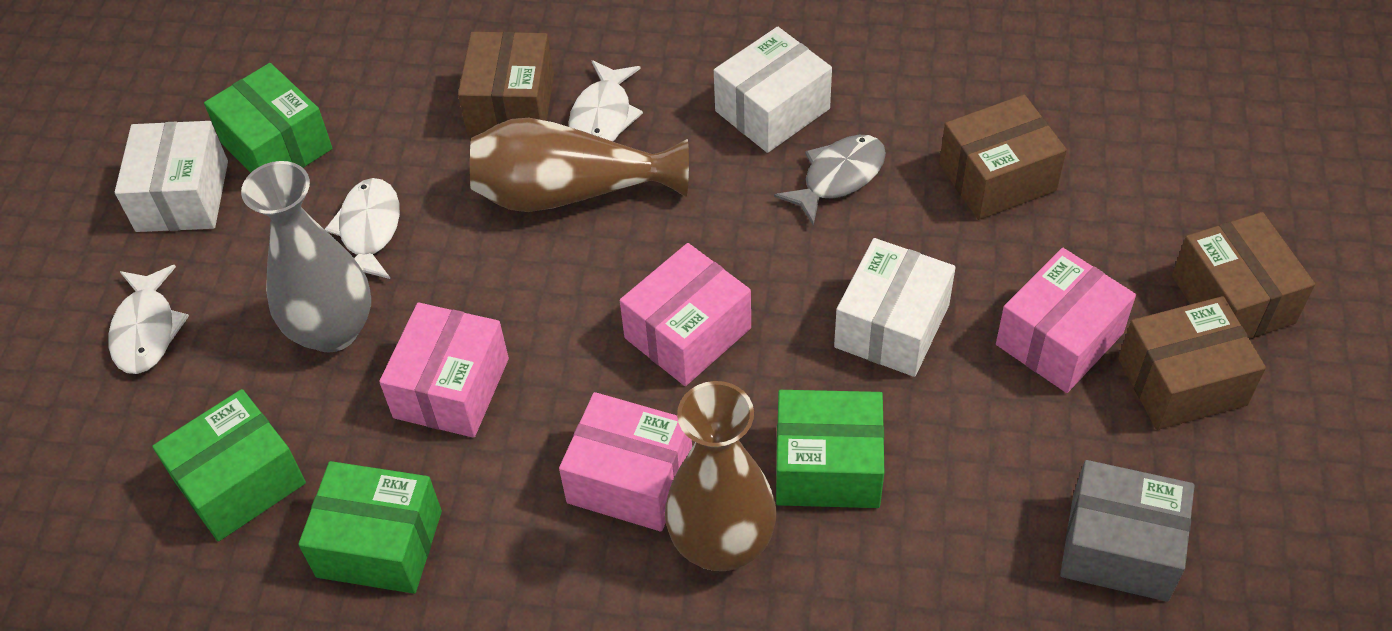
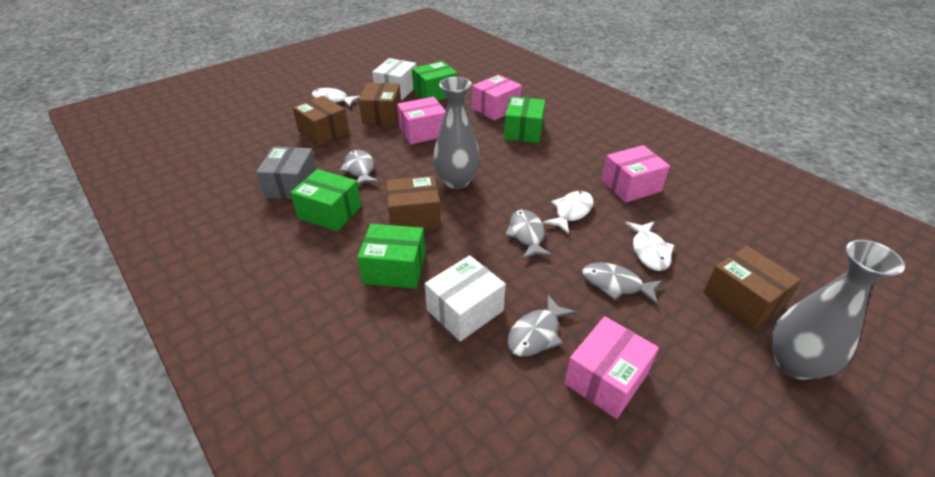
brown vase: 2 -> 0
grey fish: 1 -> 4
grey vase: 1 -> 2
white box: 3 -> 2

